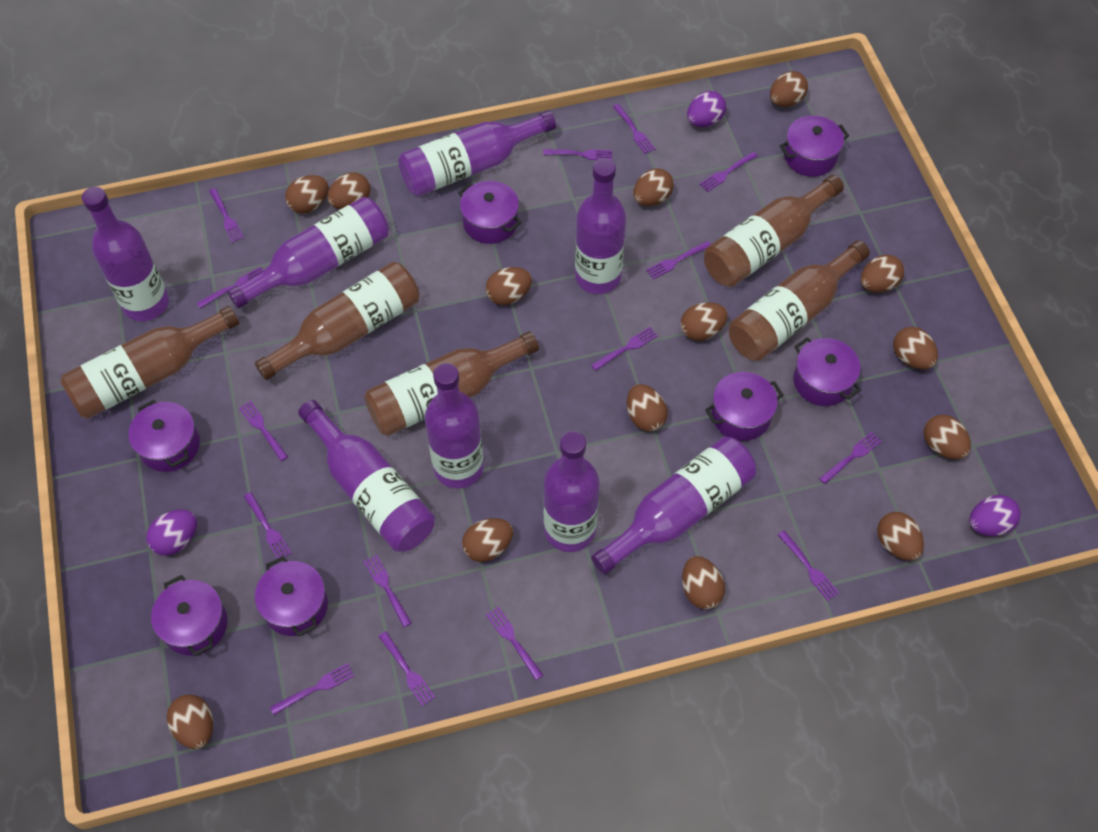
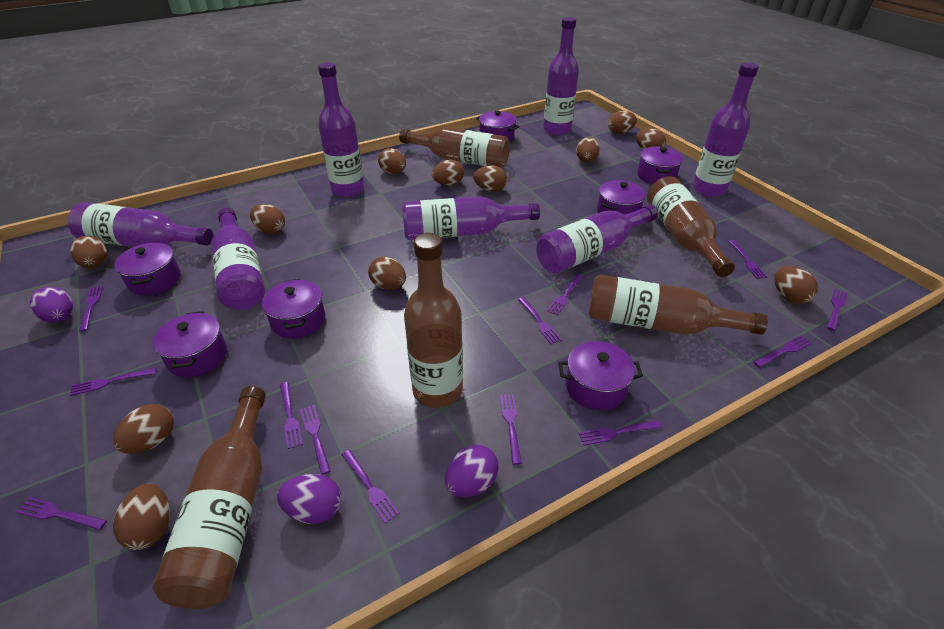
brown egg: 14 -> 12
purple bottle: 8 -> 7
purple fork: 15 -> 13

